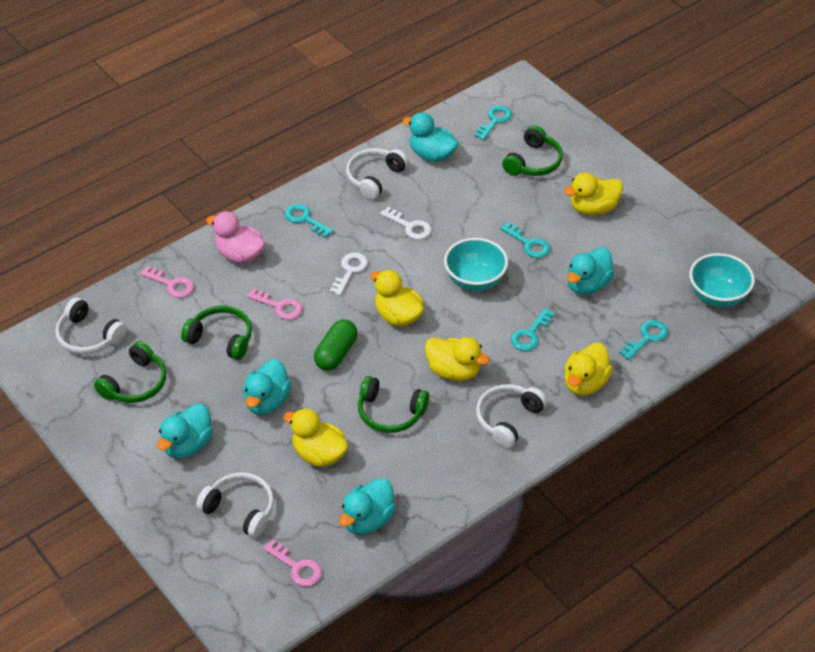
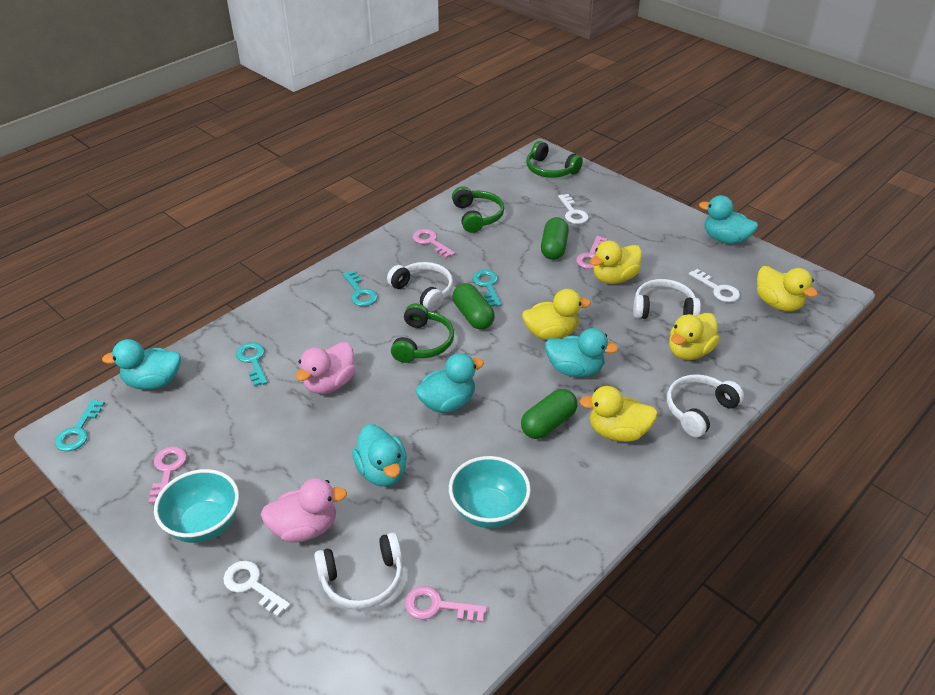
green capsule: 1 -> 3
green headphones: 4 -> 3
pink duck: 1 -> 2
pink key: 3 -> 4
turquoise key: 5 -> 4
white key: 2 -> 3

